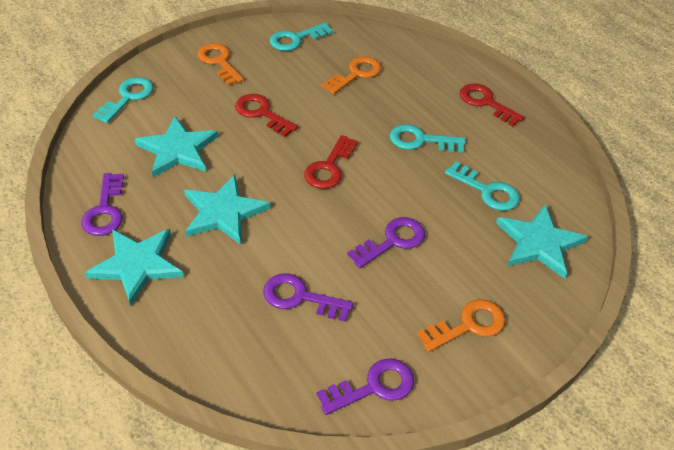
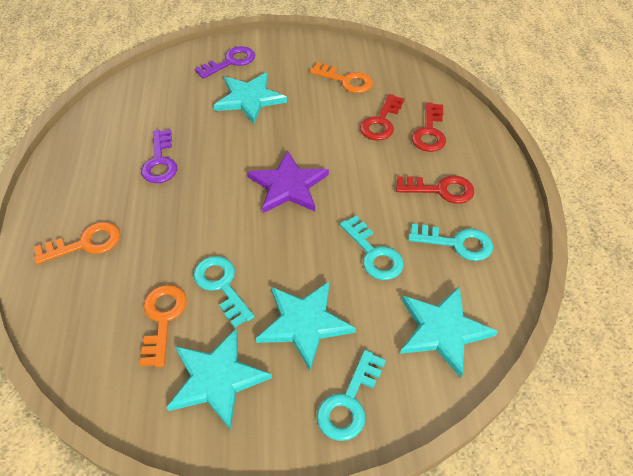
purple key: 4 -> 2
purple star: 0 -> 1

